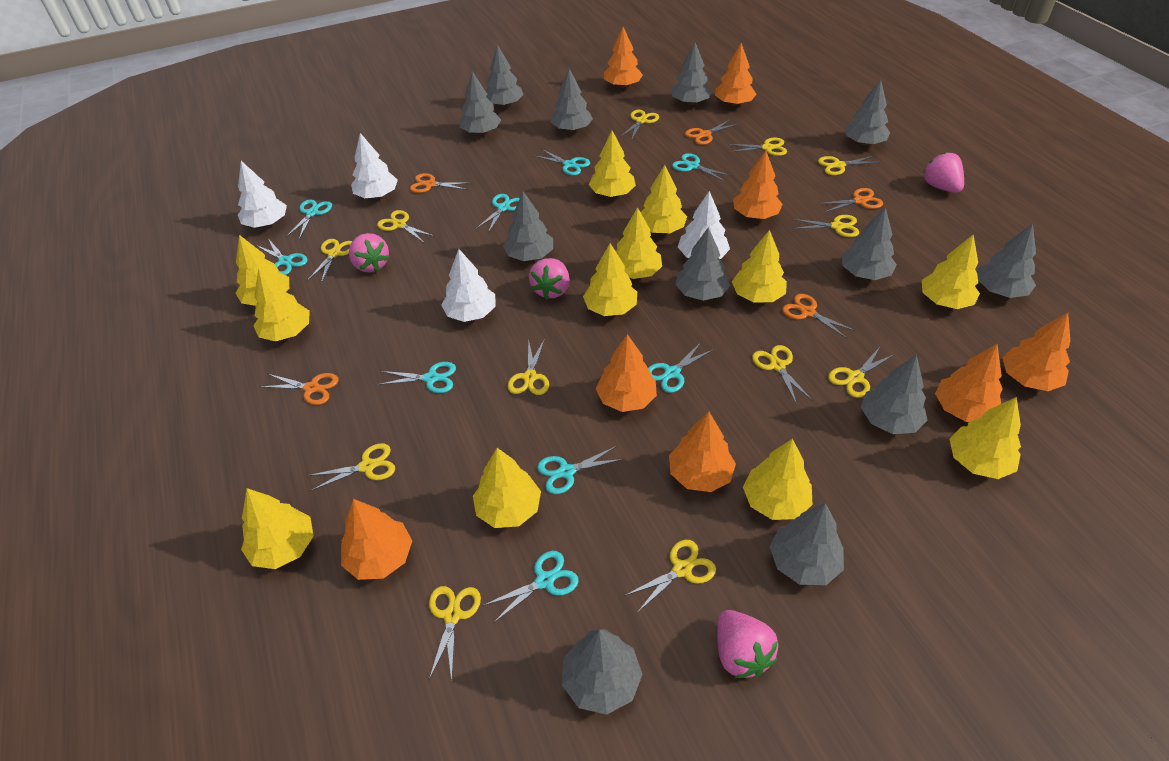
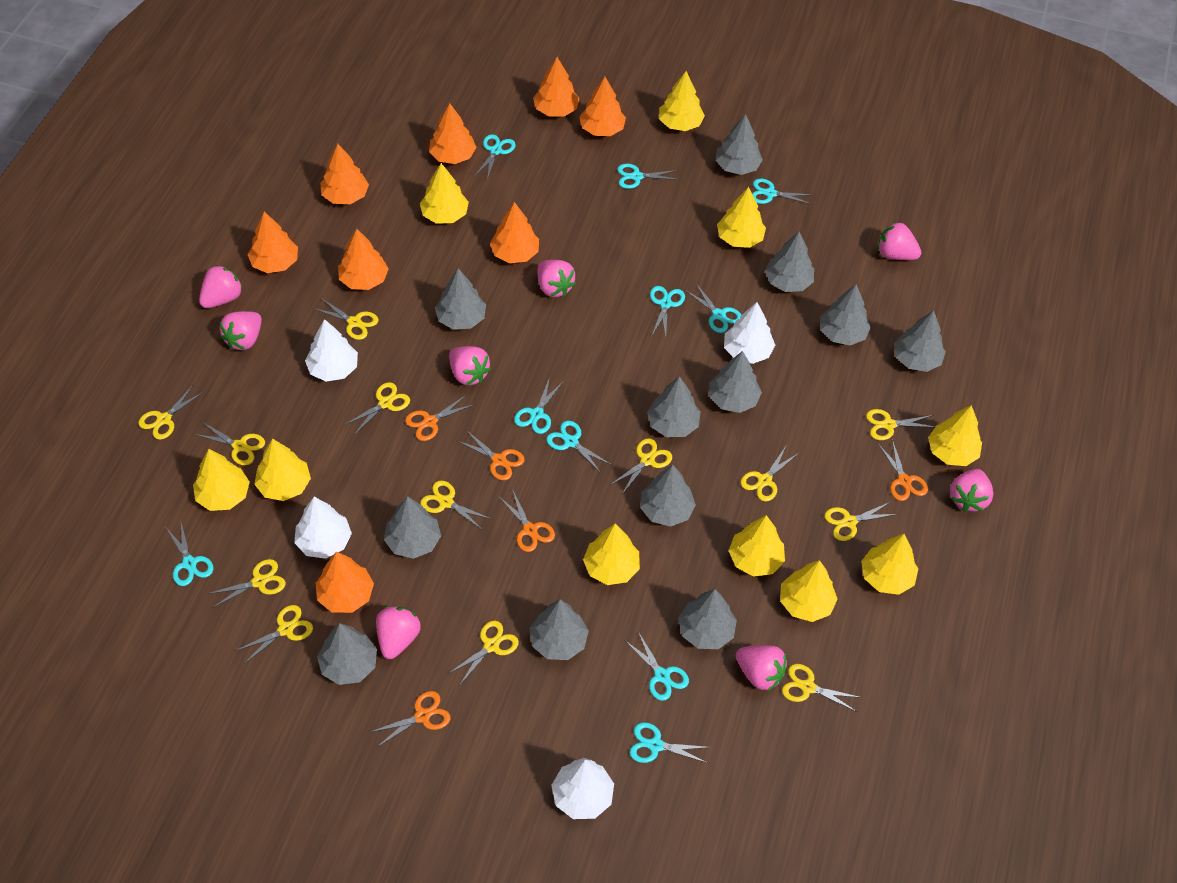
pink strawberry: 4 -> 8
turquoise scissors: 9 -> 10
yellow scissors: 12 -> 13
yellow tree: 12 -> 10

